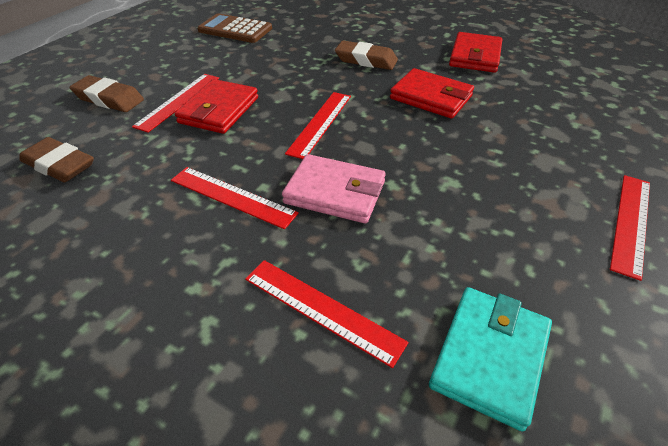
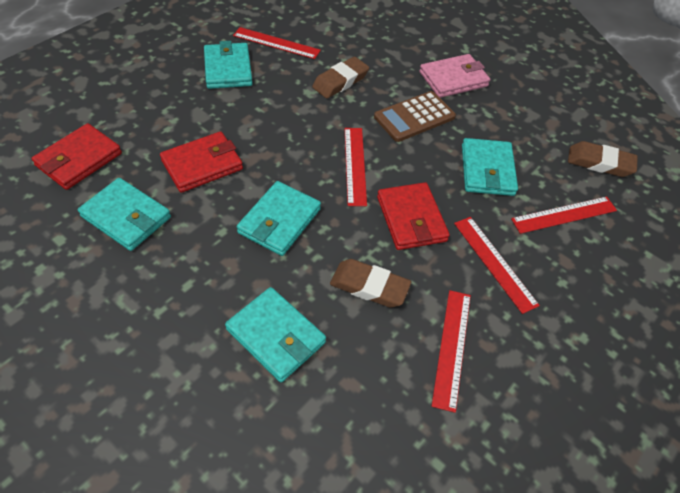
turquoise wallet: 1 -> 5

